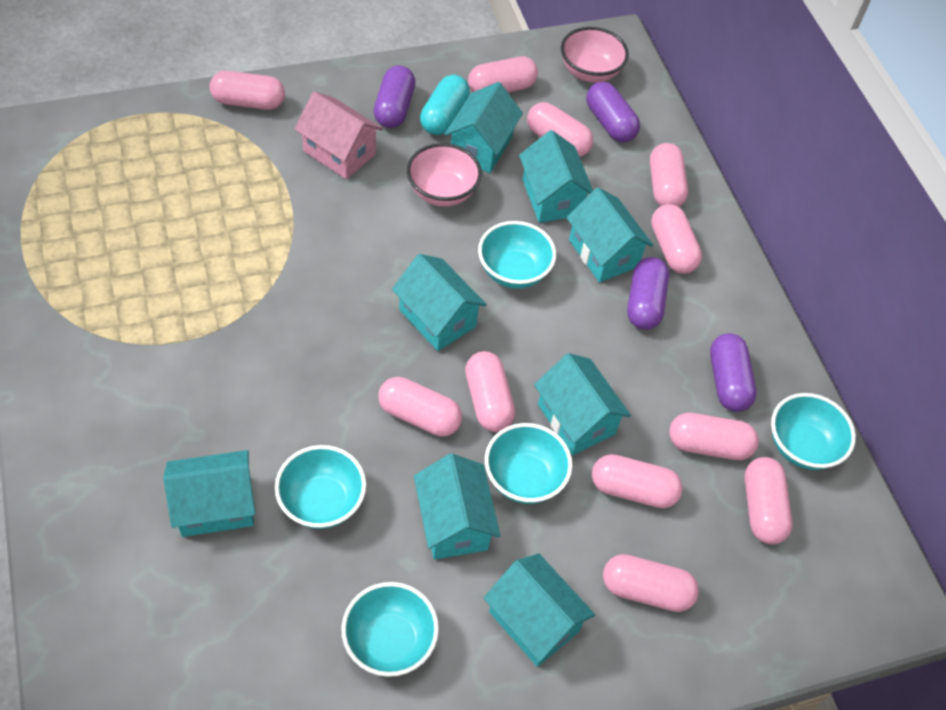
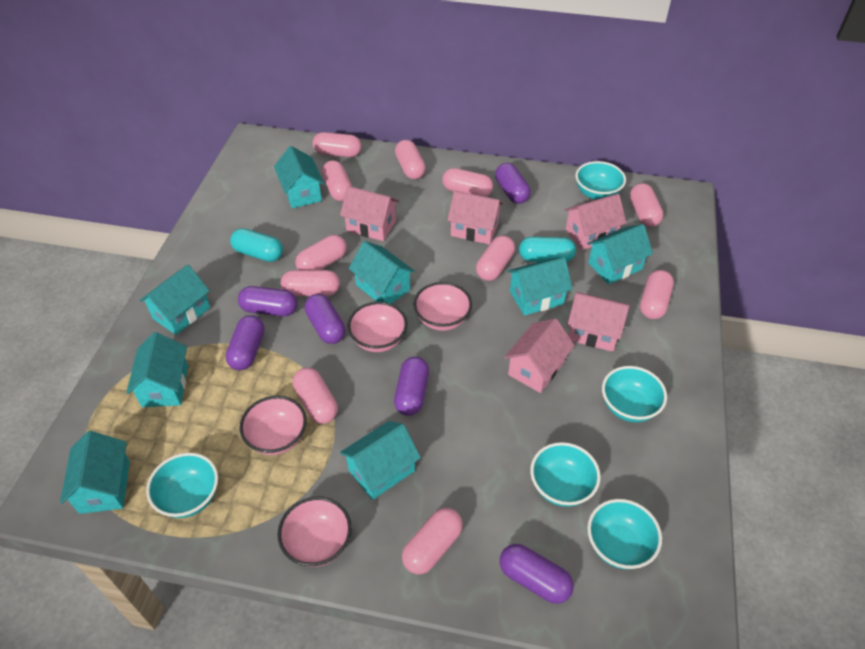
pink bowl: 2 -> 4
pink house: 1 -> 5
purple capsule: 4 -> 6
turquoise capsule: 1 -> 2

